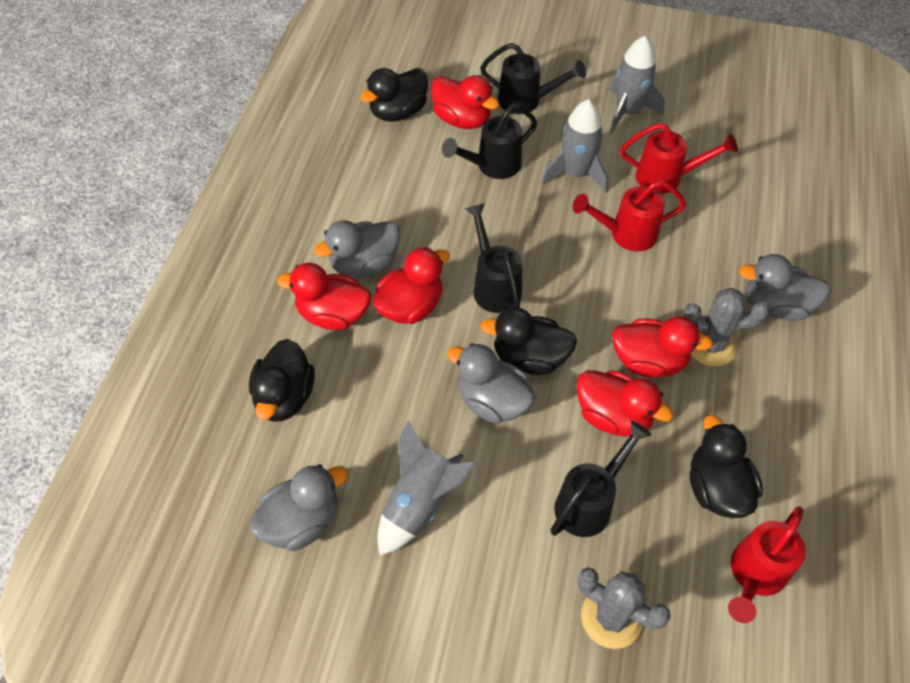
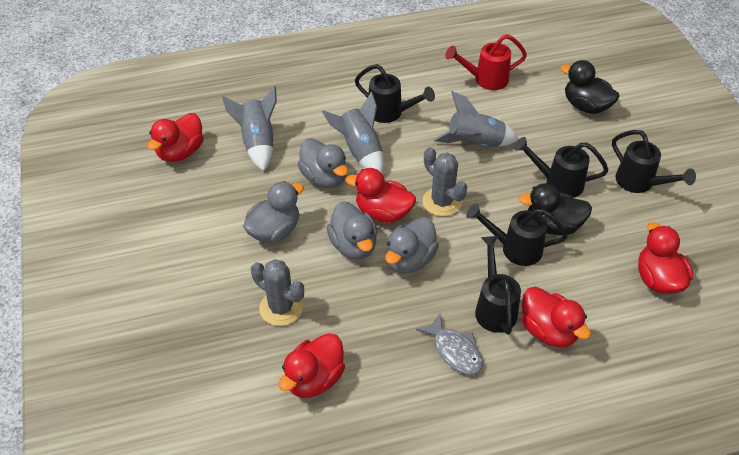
black duck: 4 -> 2
black watering can: 4 -> 5
grey fish: 0 -> 1
red watering can: 3 -> 1

